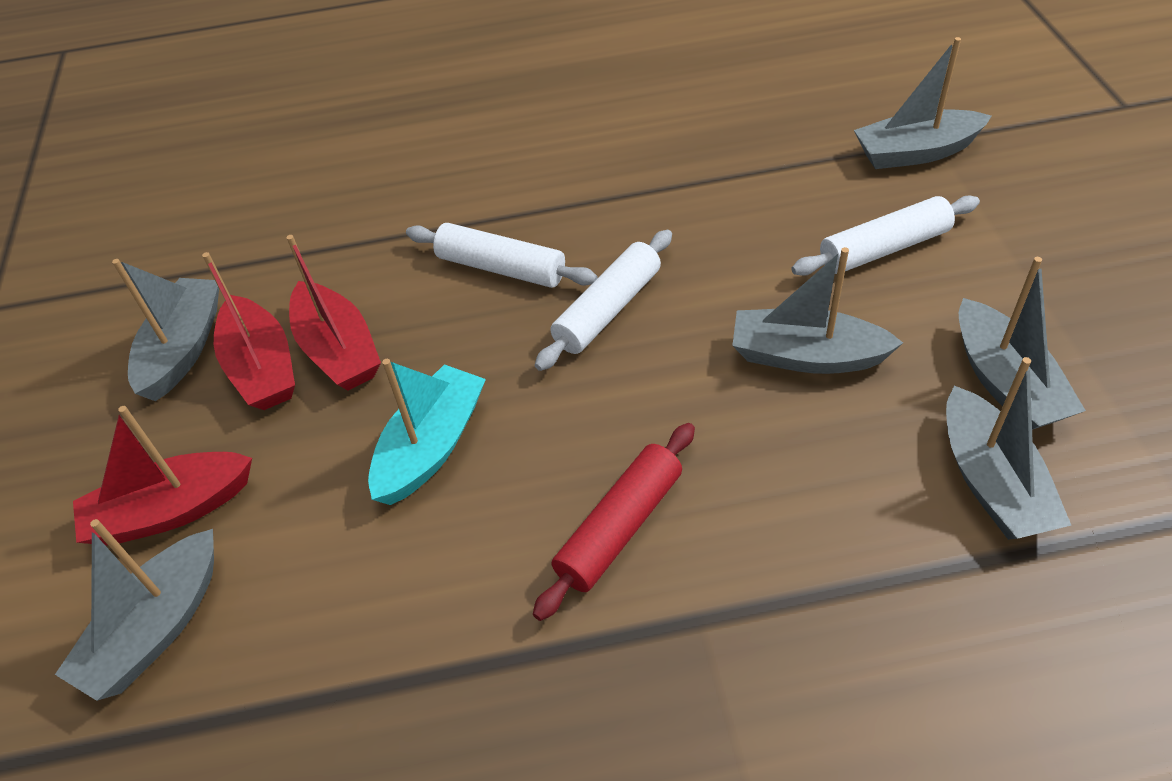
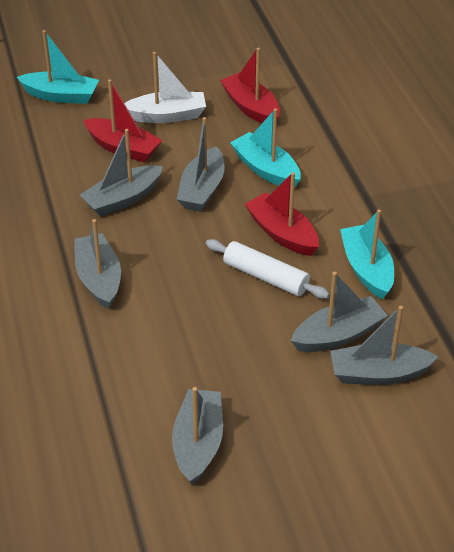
red rolling pin: 1 -> 0
turquoise boat: 1 -> 3
white boat: 0 -> 1
white rolling pin: 3 -> 1

